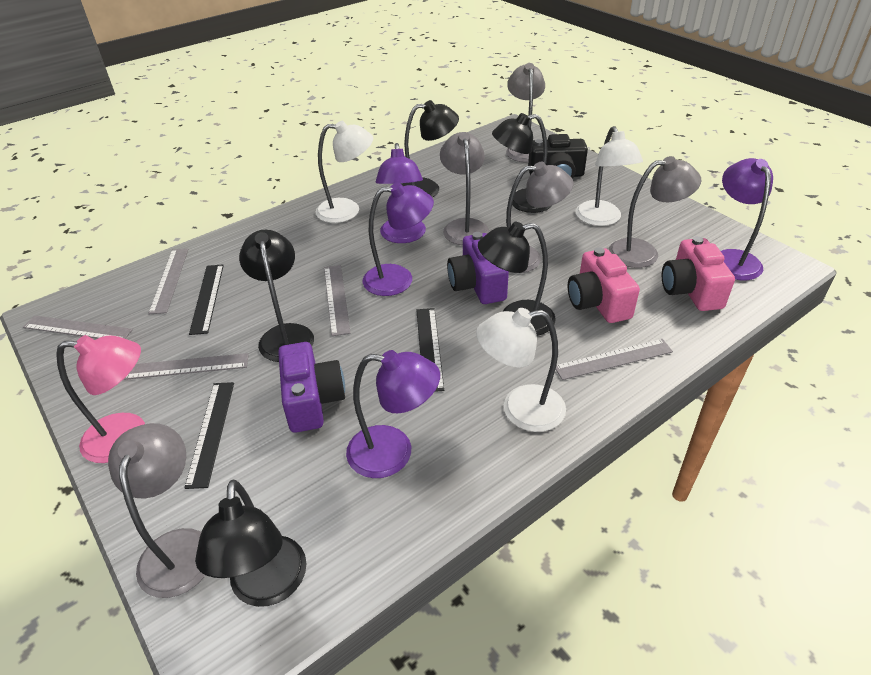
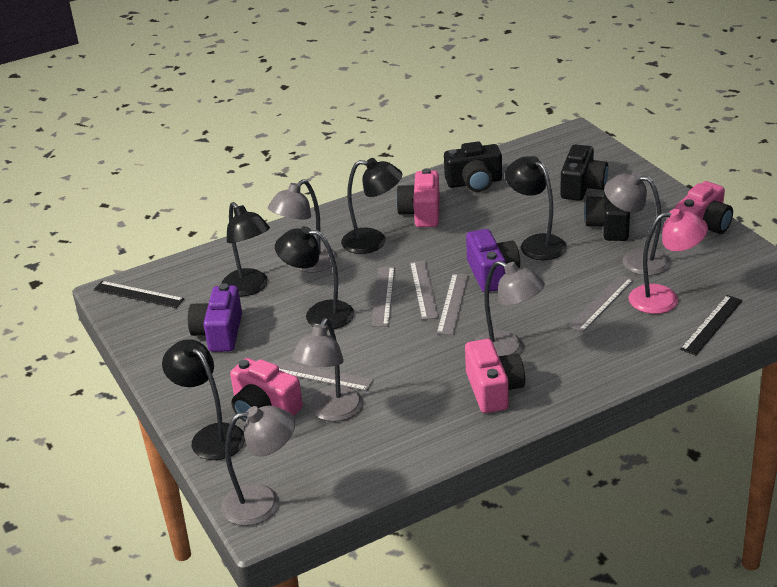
black camera: 1 -> 3
black ruler: 3 -> 2
pink camera: 2 -> 4
purple lamp: 4 -> 0
white lamp: 3 -> 0

